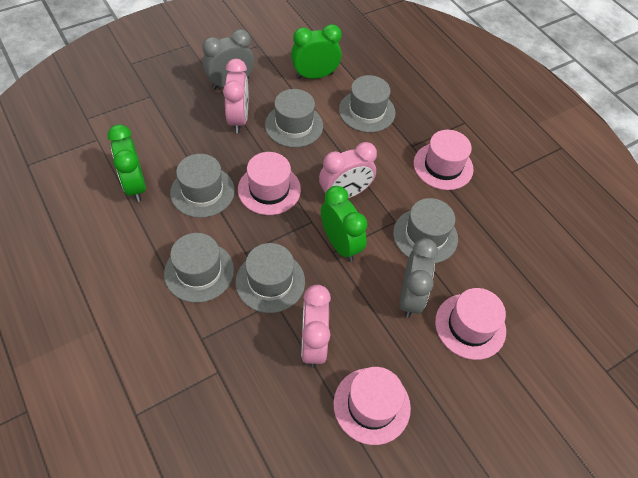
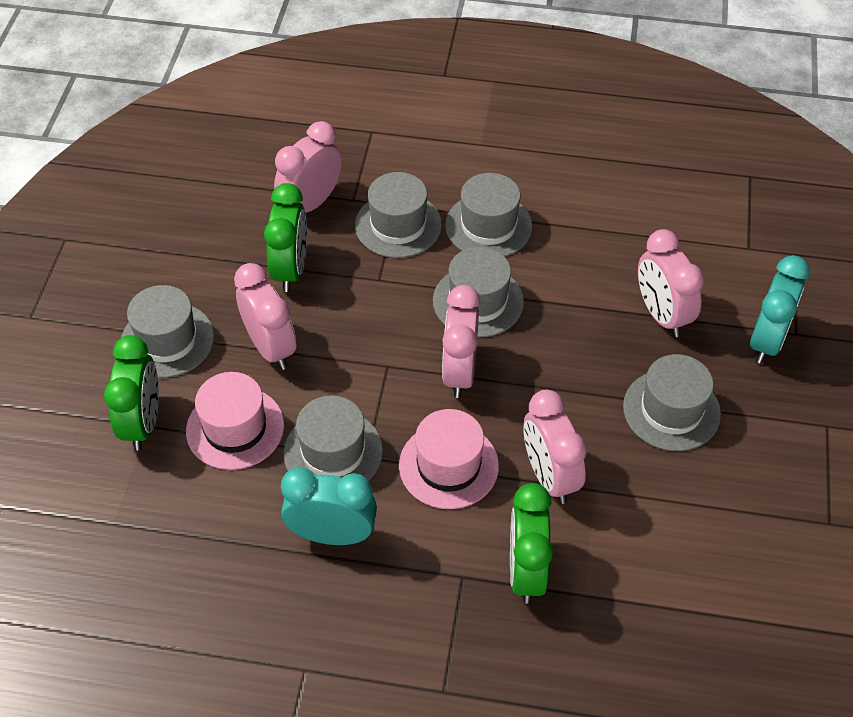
grey clock: 2 -> 0
pink clock: 3 -> 5
pink hat: 4 -> 2
turquoise clock: 0 -> 2

